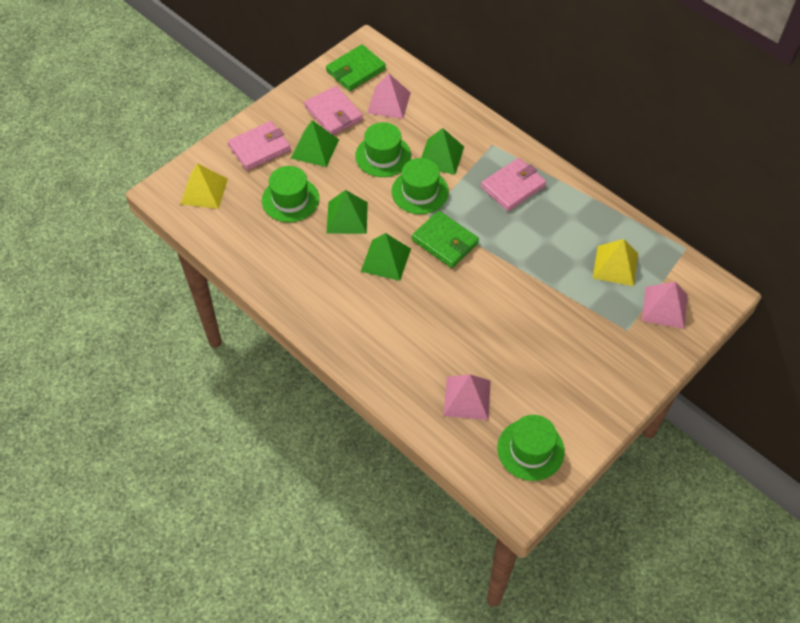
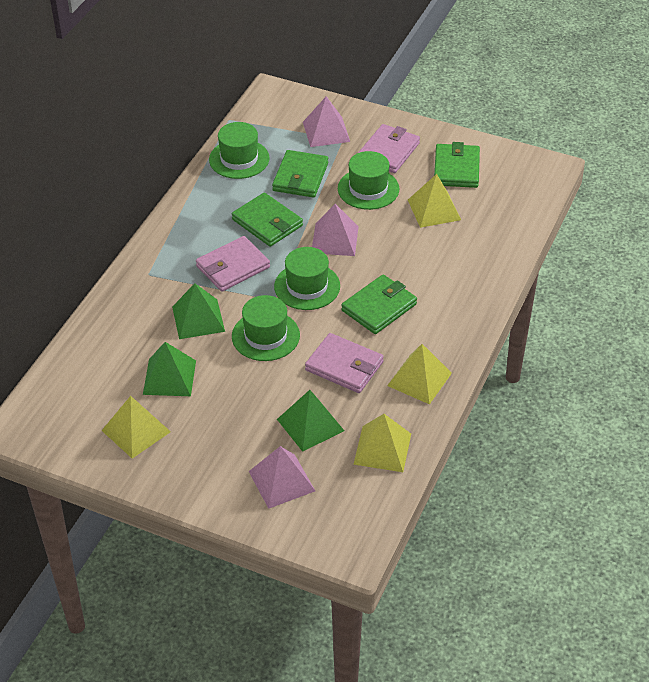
green pyramid: 4 -> 3
green wallet: 2 -> 4
yellow pyramid: 2 -> 4

